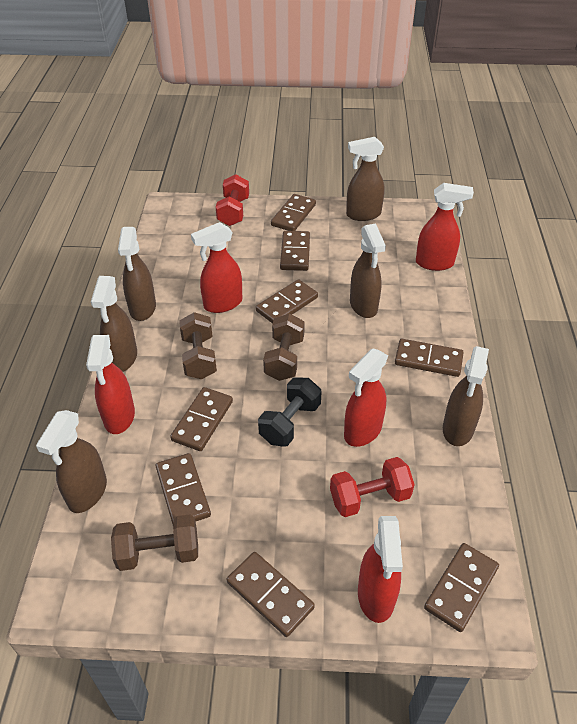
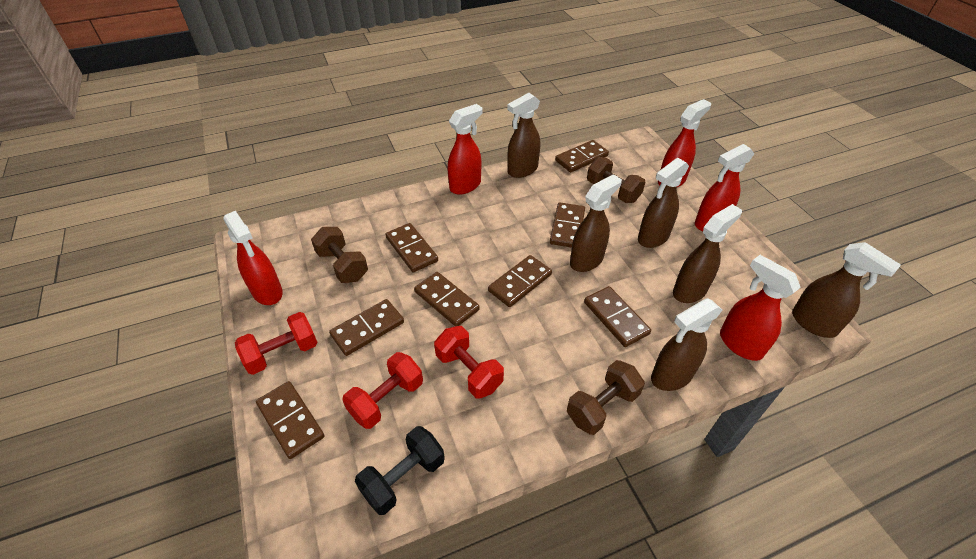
red dumbbell: 2 -> 3

